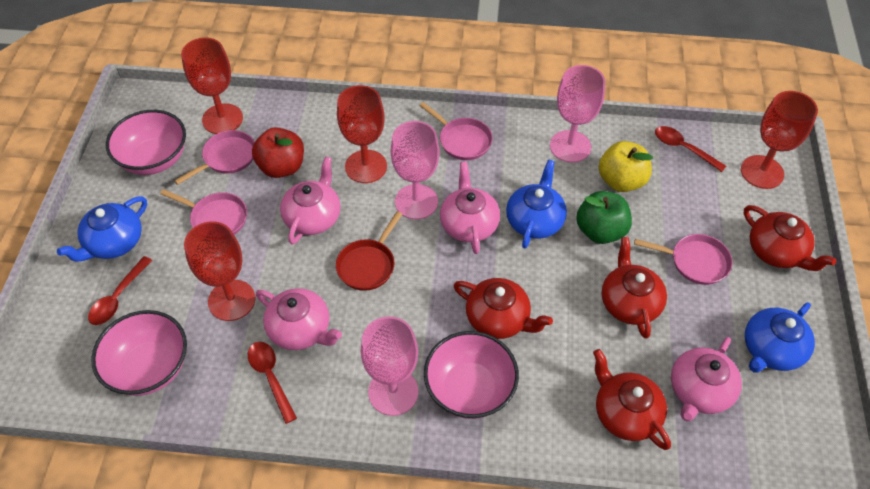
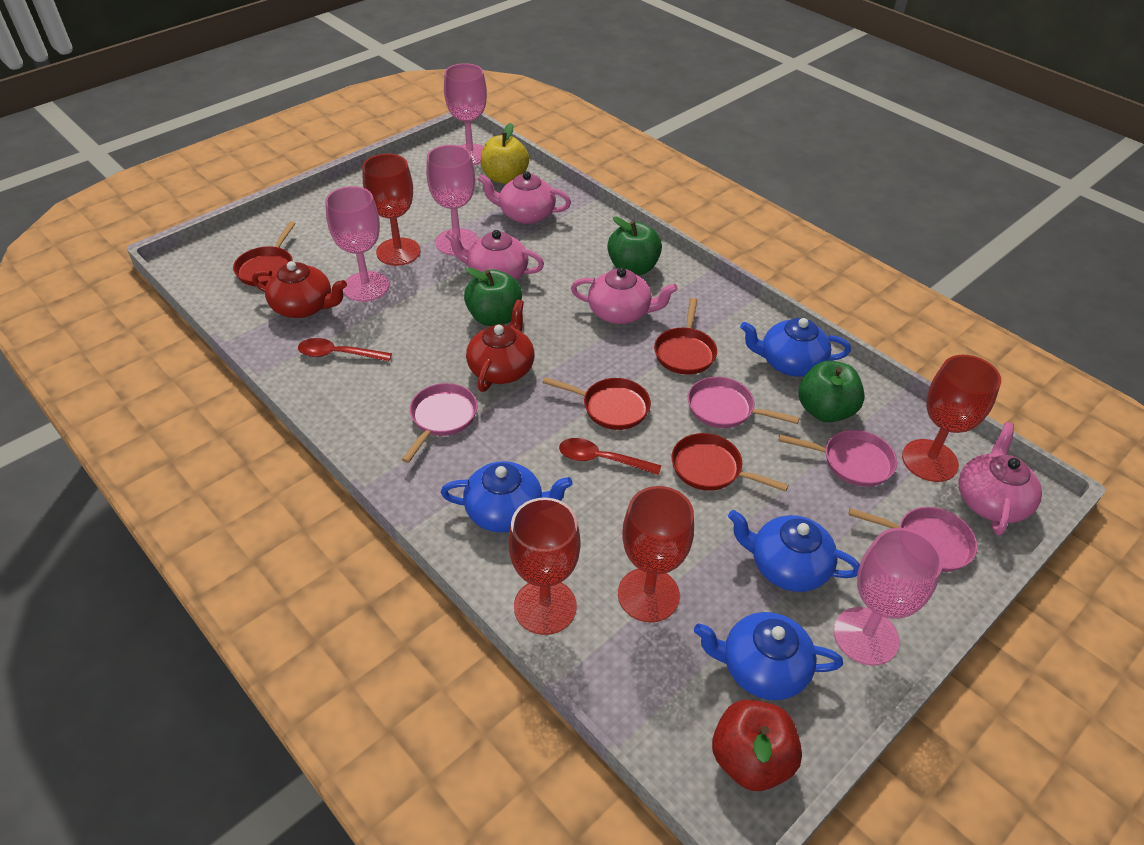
blue teapot: 3 -> 4
green apple: 1 -> 3
pink bowl: 3 -> 0
pink goblet: 3 -> 4
red pan: 1 -> 4
red spoon: 3 -> 2
red teapot: 4 -> 2

